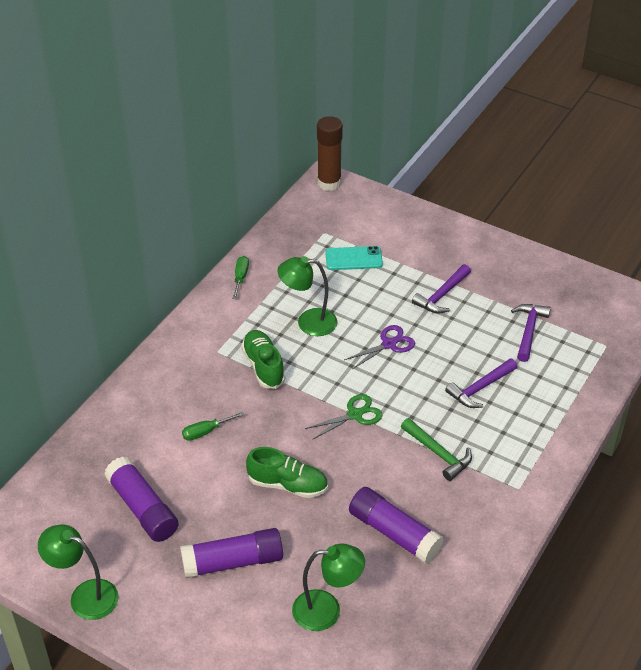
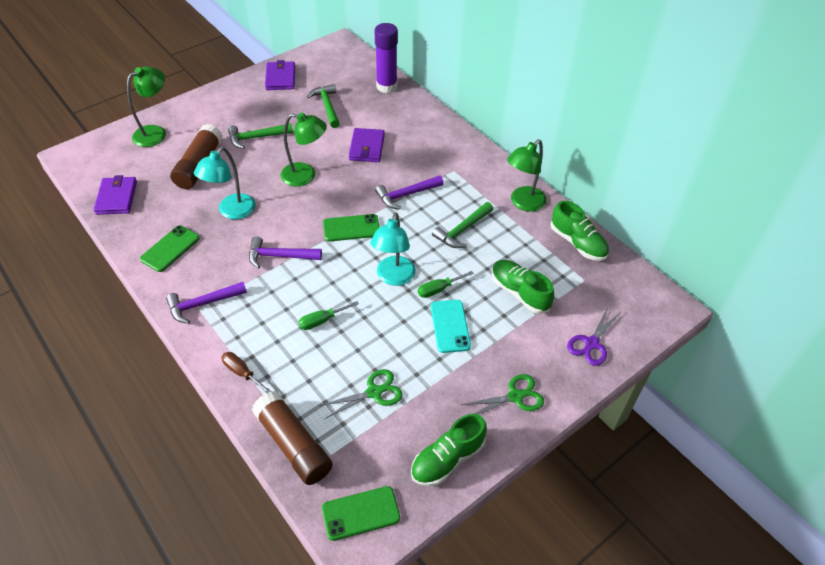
brown glue stick: 1 -> 2
brown screwdriver: 0 -> 1
green hammer: 1 -> 3
green phone: 0 -> 3
green scissors: 1 -> 2
green shoe: 2 -> 3
purple glue stick: 3 -> 1
purple wallet: 0 -> 3
turquoise lamp: 0 -> 2

